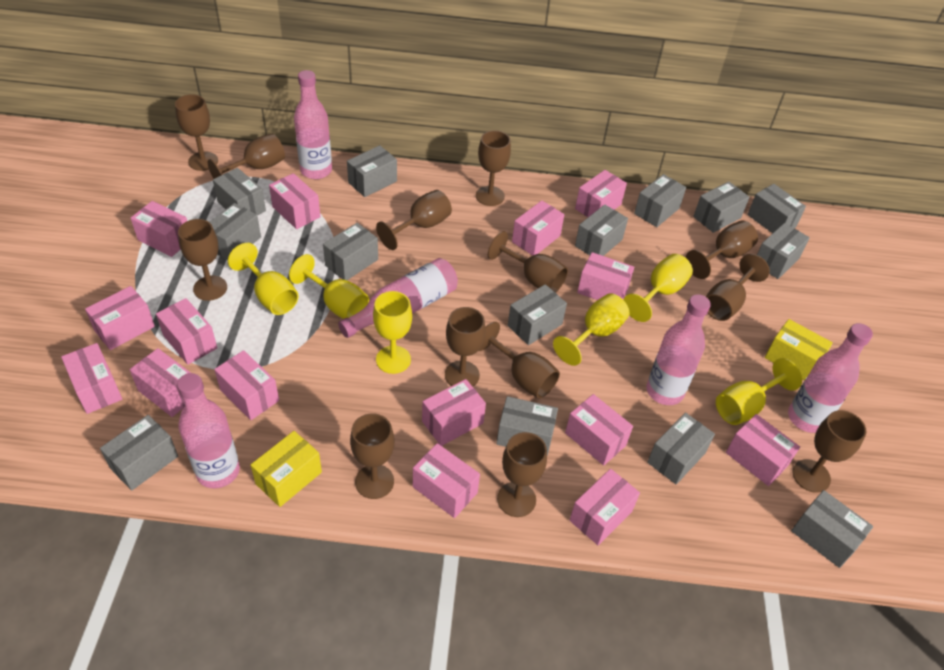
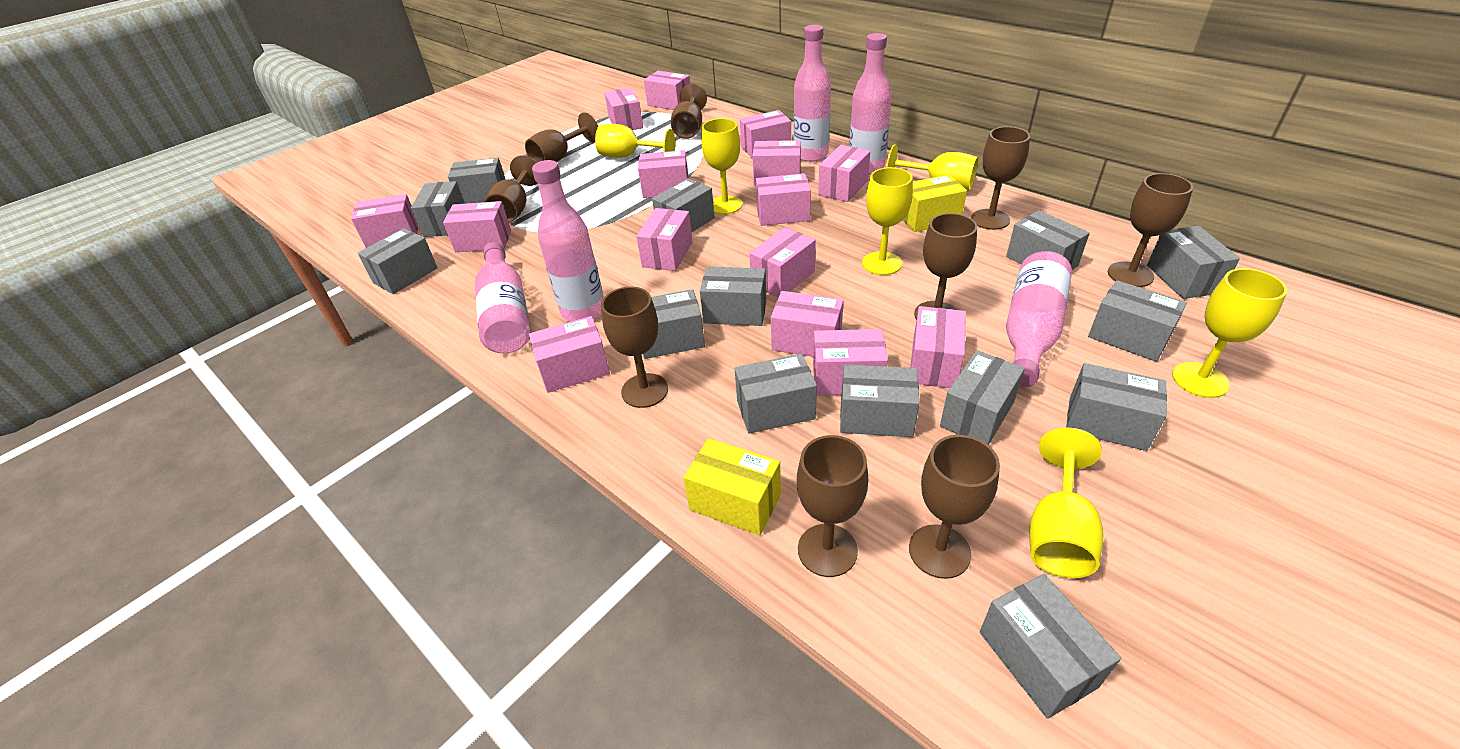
brown goblet: 13 -> 9

